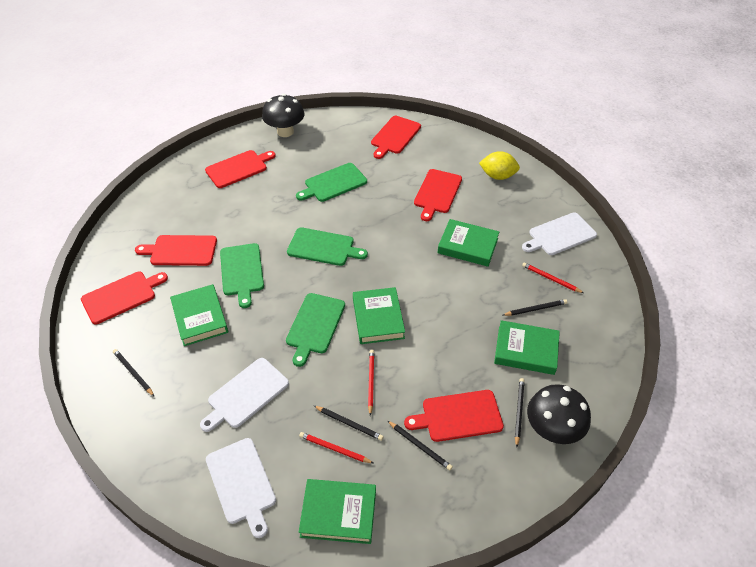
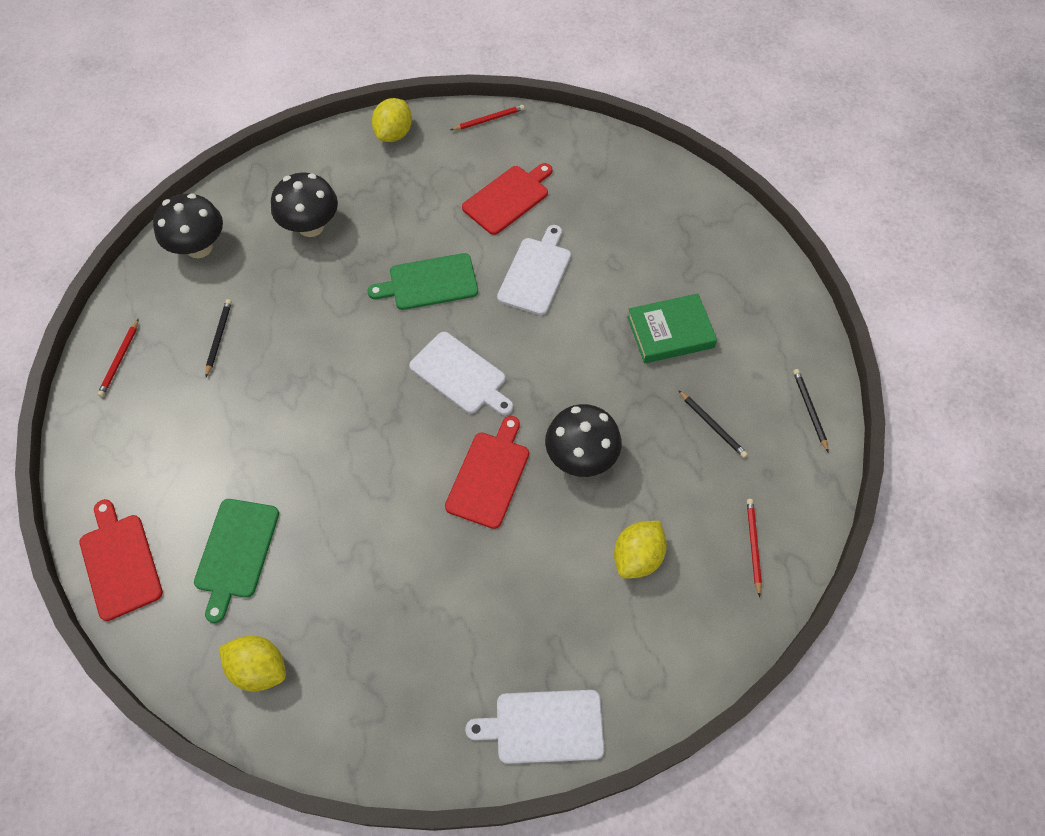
black mushroom: 2 -> 3
black pencil: 5 -> 3
green book: 5 -> 1
green cutting board: 4 -> 2
red cutting board: 6 -> 3
yellow lemon: 1 -> 3

